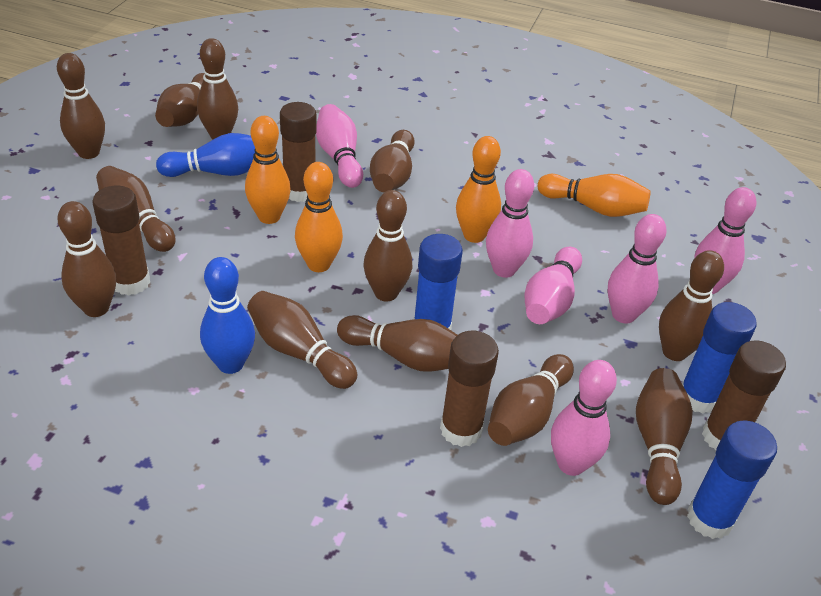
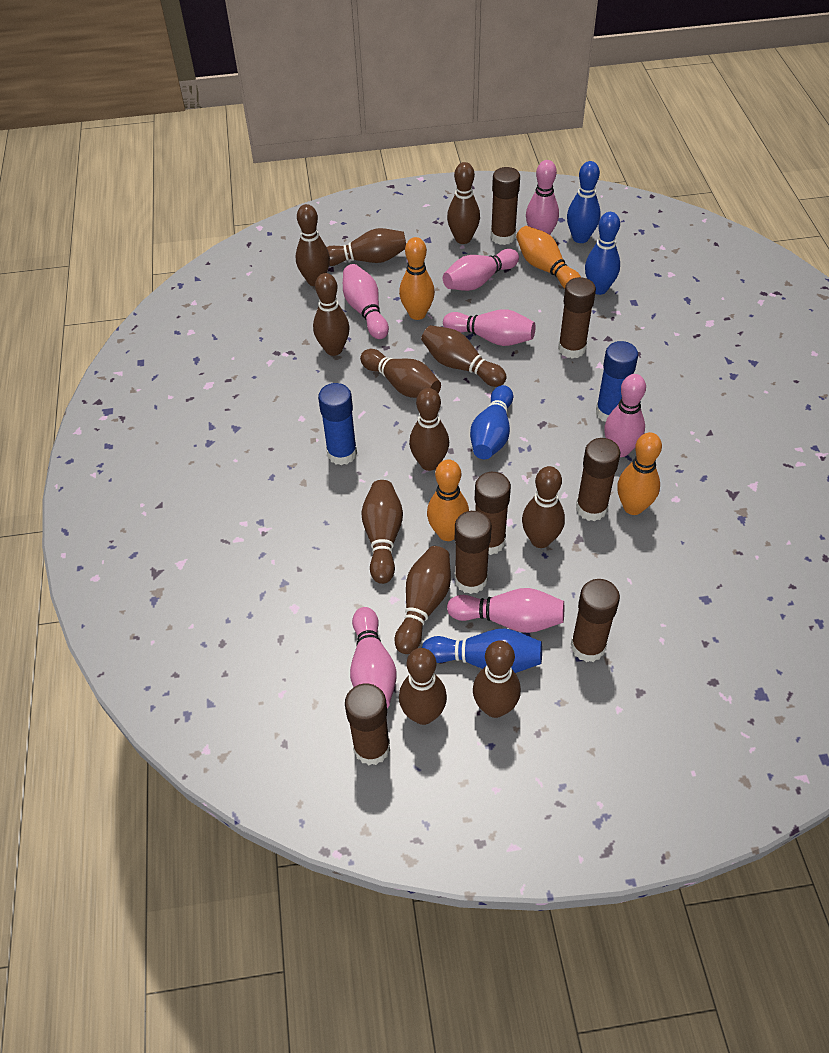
blue bowling pin: 2 -> 4
blue glue stick: 3 -> 2
brown glue stick: 4 -> 7
pink bowling pin: 6 -> 7

